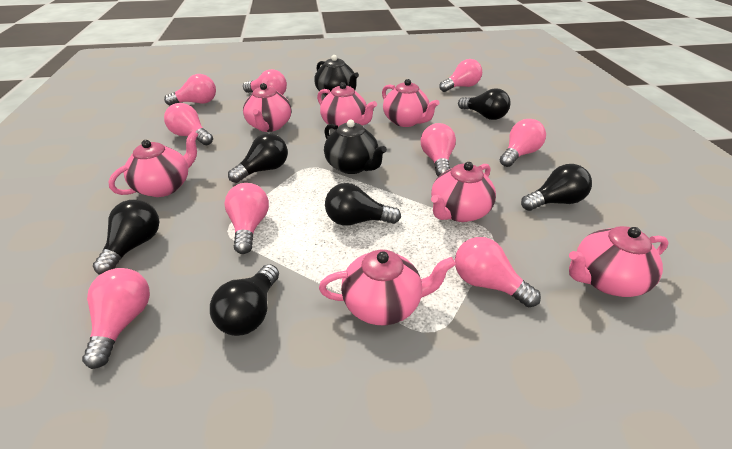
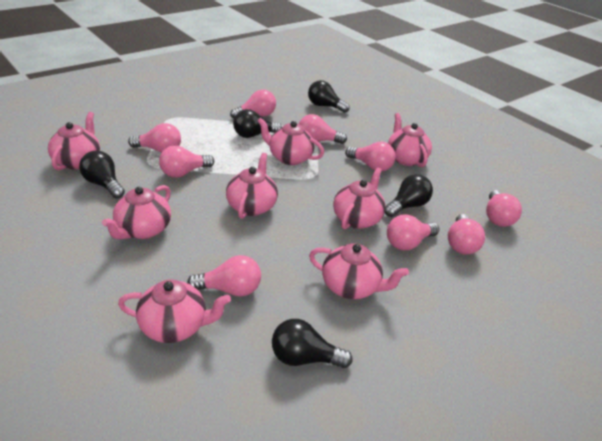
black light bulb: 6 -> 5
black teapot: 2 -> 0
pink teapot: 7 -> 8

